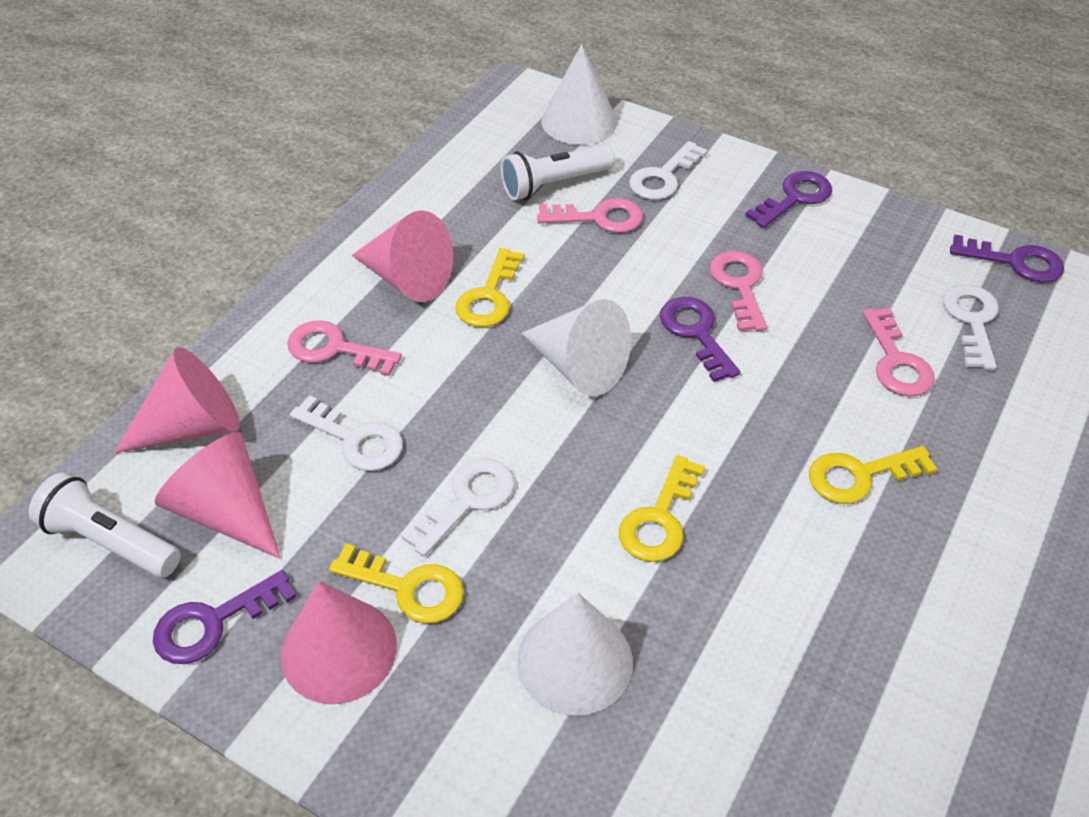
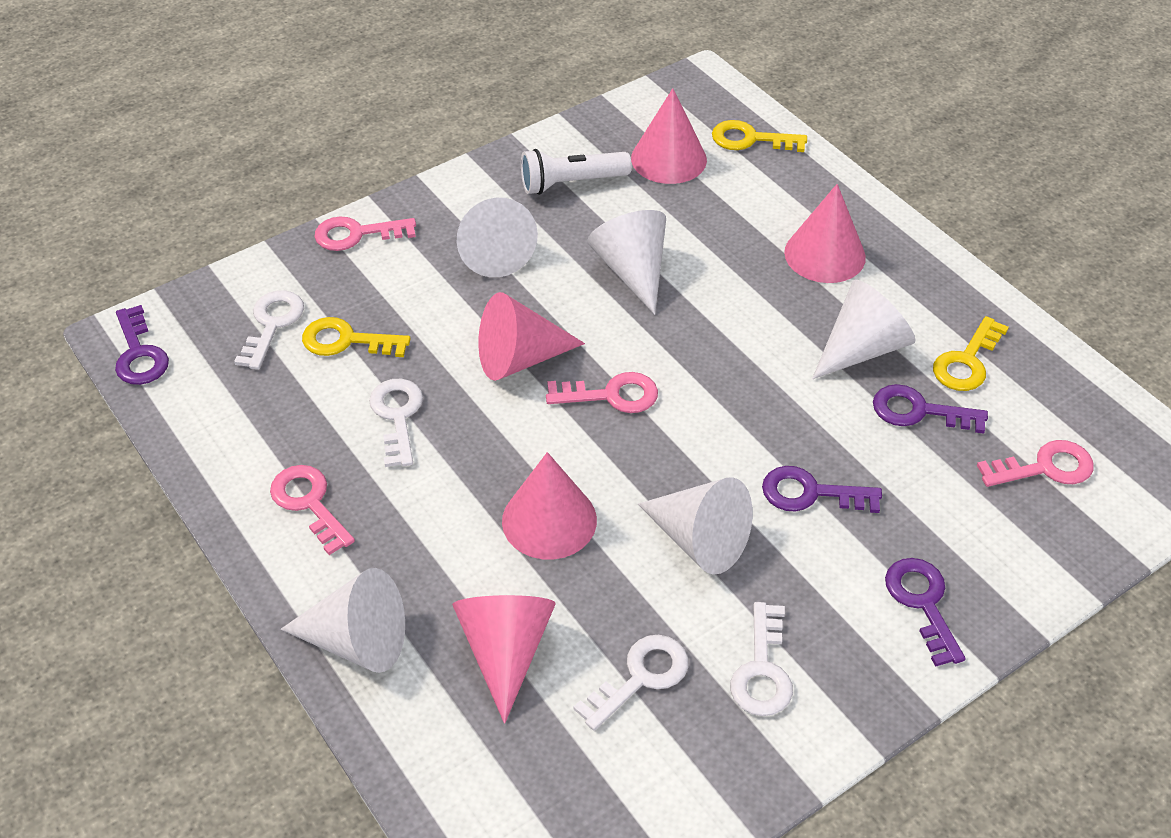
pink cone: 4 -> 5
white cone: 3 -> 5
white flashlight: 2 -> 1
yellow key: 4 -> 3

